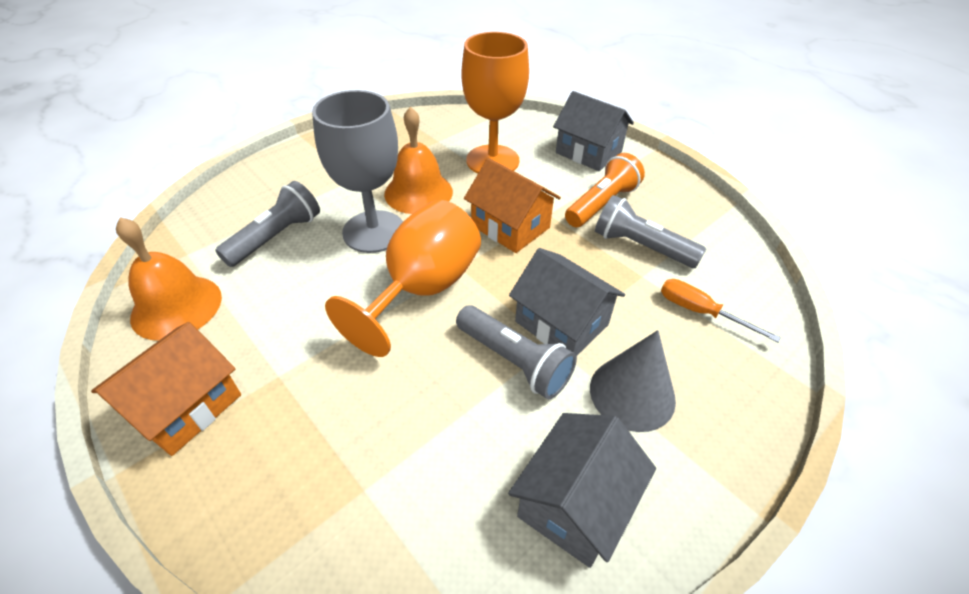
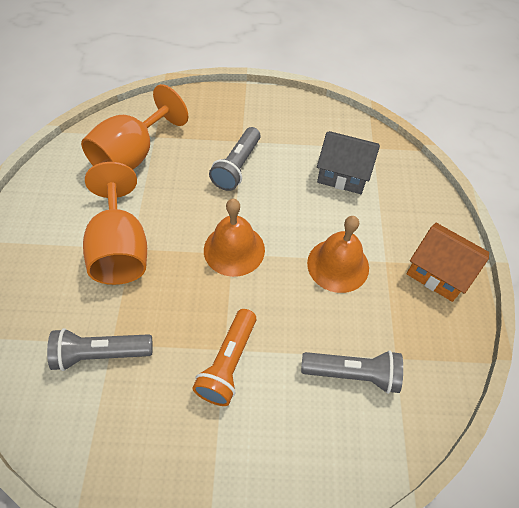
grey cone: 1 -> 0
grey goblet: 1 -> 0
grey house: 3 -> 1
orange house: 2 -> 1
orange screwdriver: 1 -> 0

